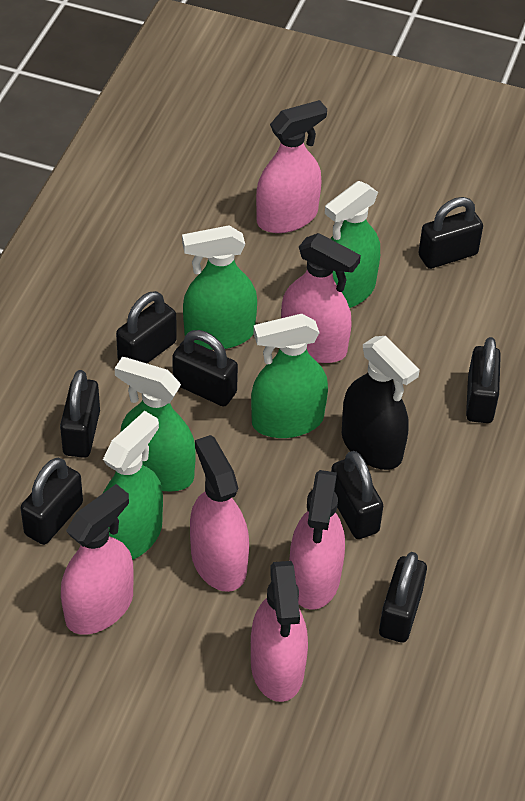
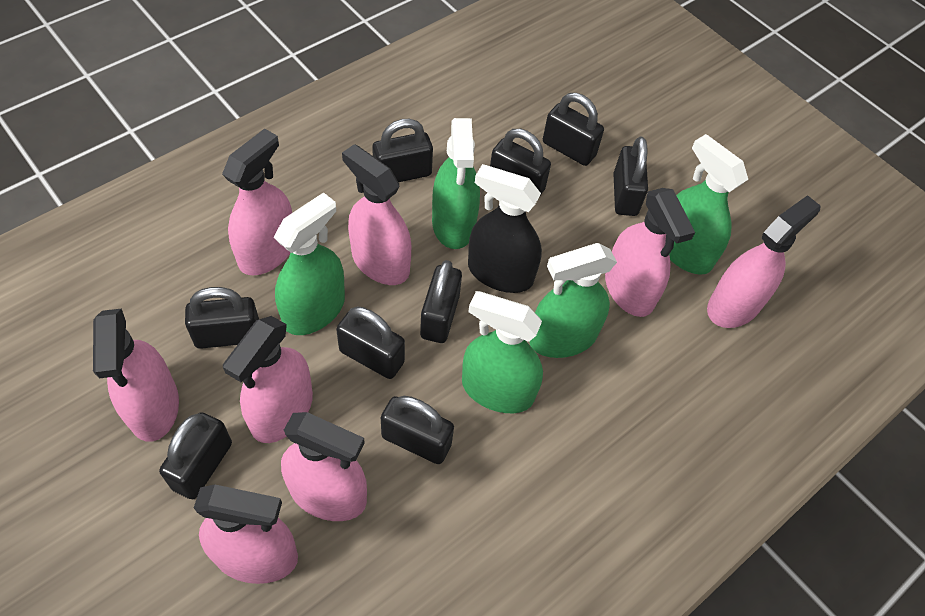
black padlock: 8 -> 9
pink spray bottle: 6 -> 8

